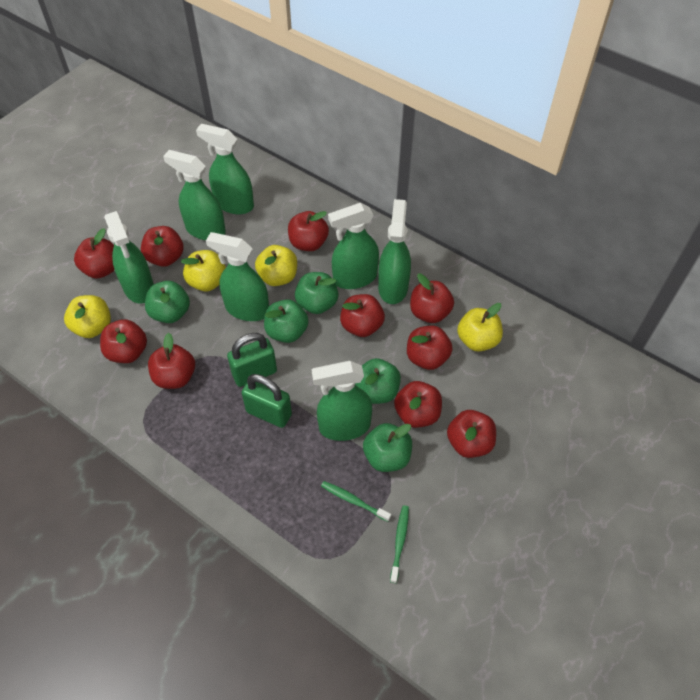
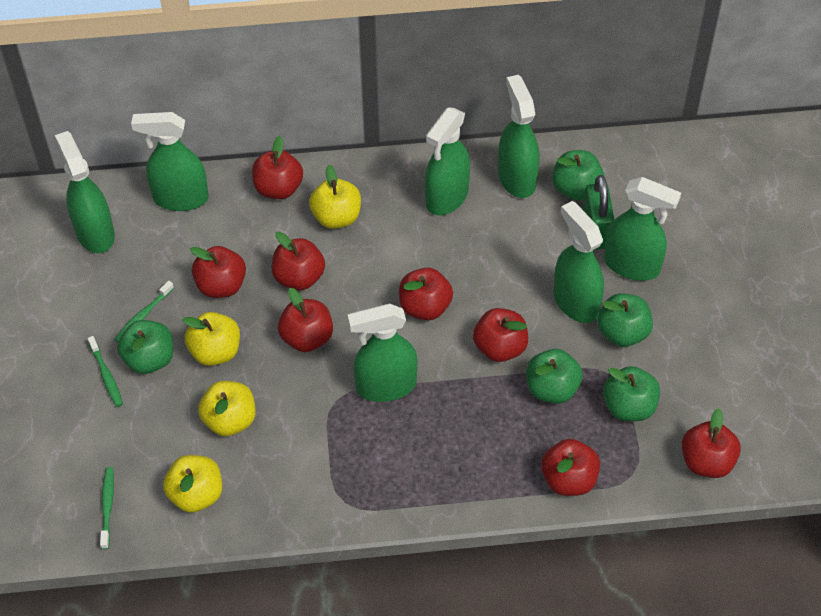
green padlock: 2 -> 1
green toothbrush: 2 -> 3
red apple: 10 -> 8

